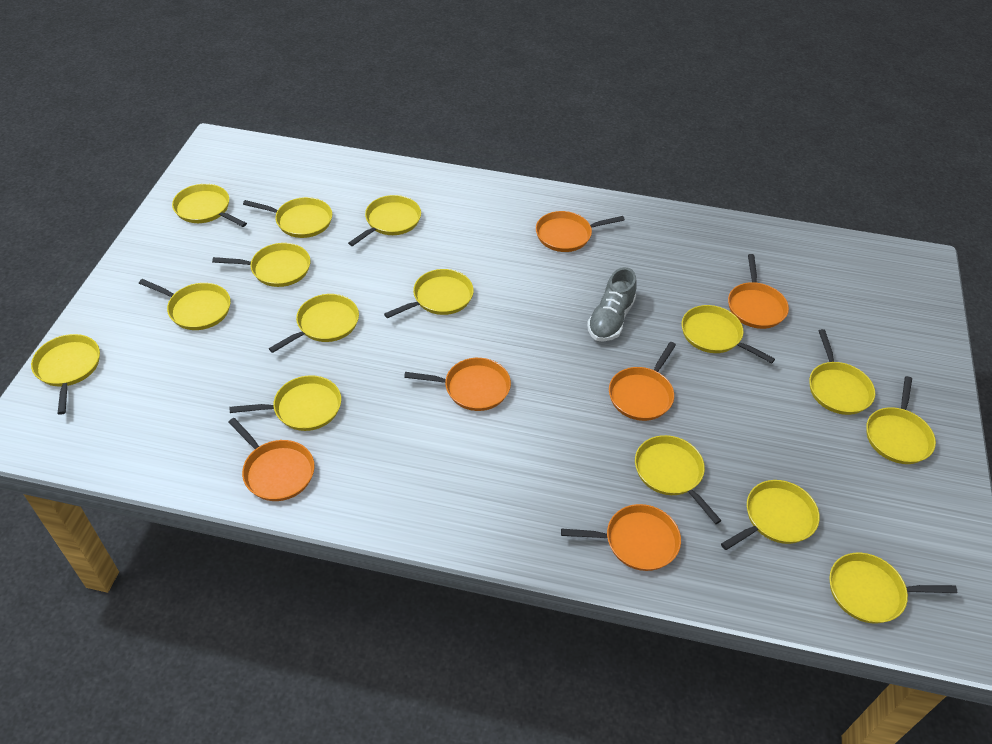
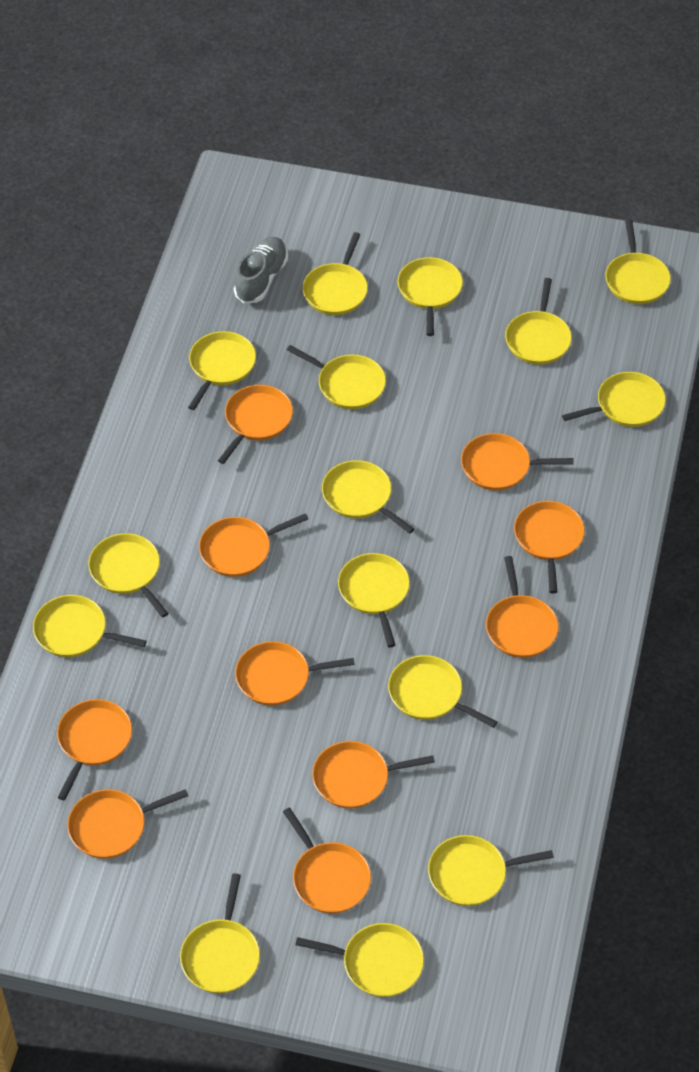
orange pan: 6 -> 10

